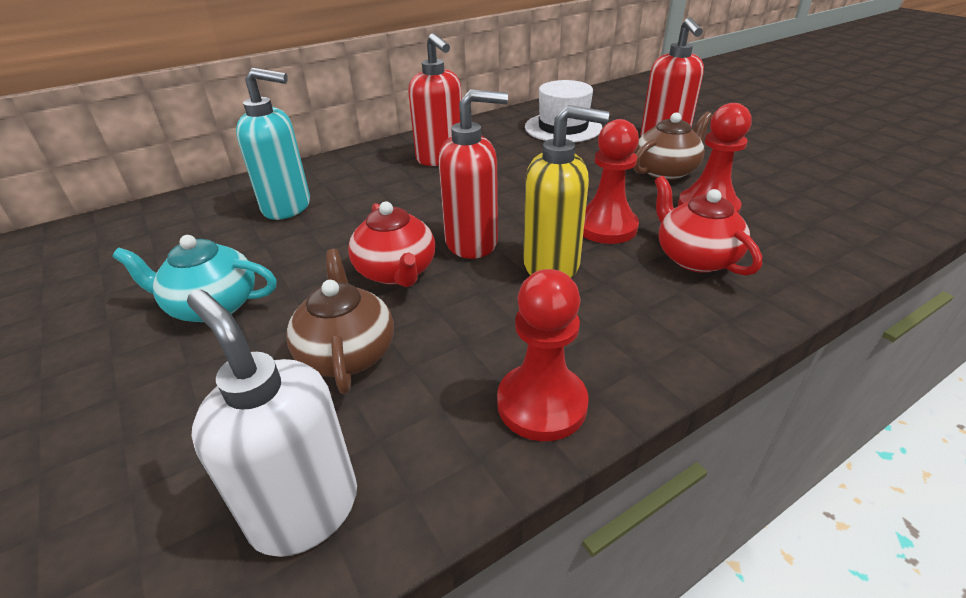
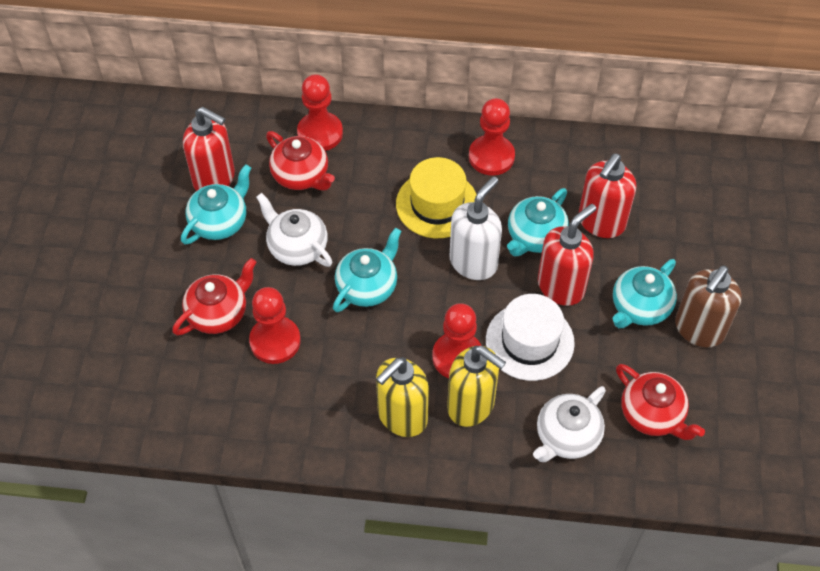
brown soap dispenser: 0 -> 1
brown teapot: 2 -> 0
red pawn: 3 -> 4
red teapot: 2 -> 3
turquoise soap dispenser: 1 -> 0
turquoise teapot: 1 -> 4
white teapot: 0 -> 2
yellow hat: 0 -> 1
yellow soap dispenser: 1 -> 2

